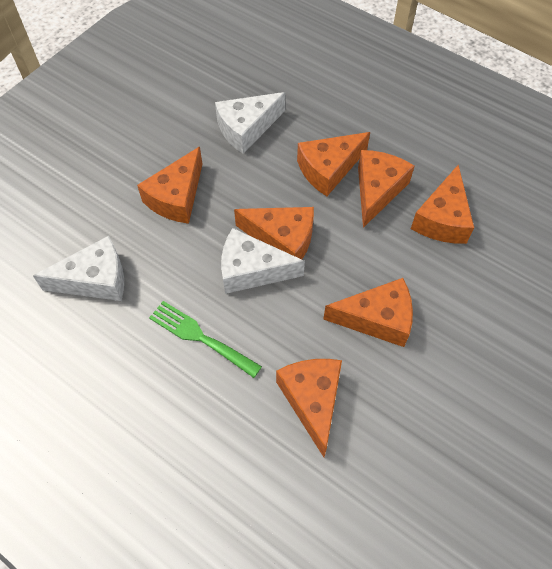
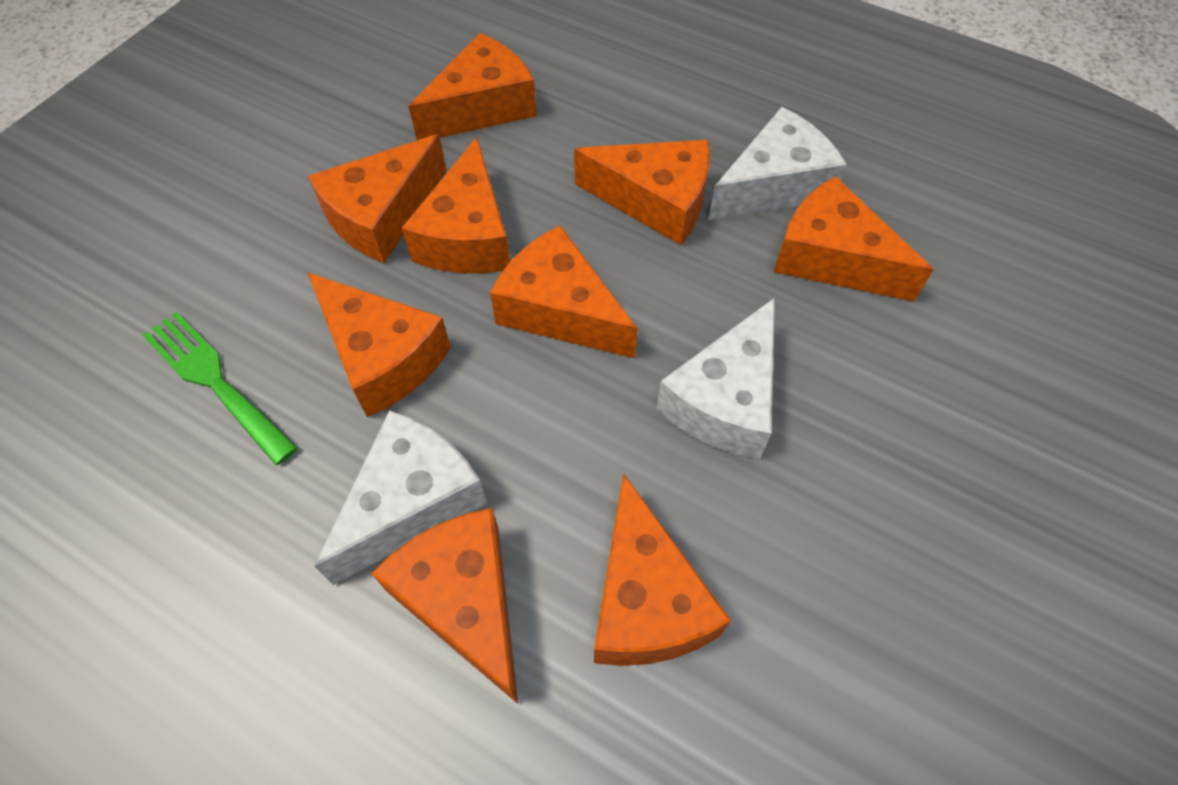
orange cheese: 7 -> 9

